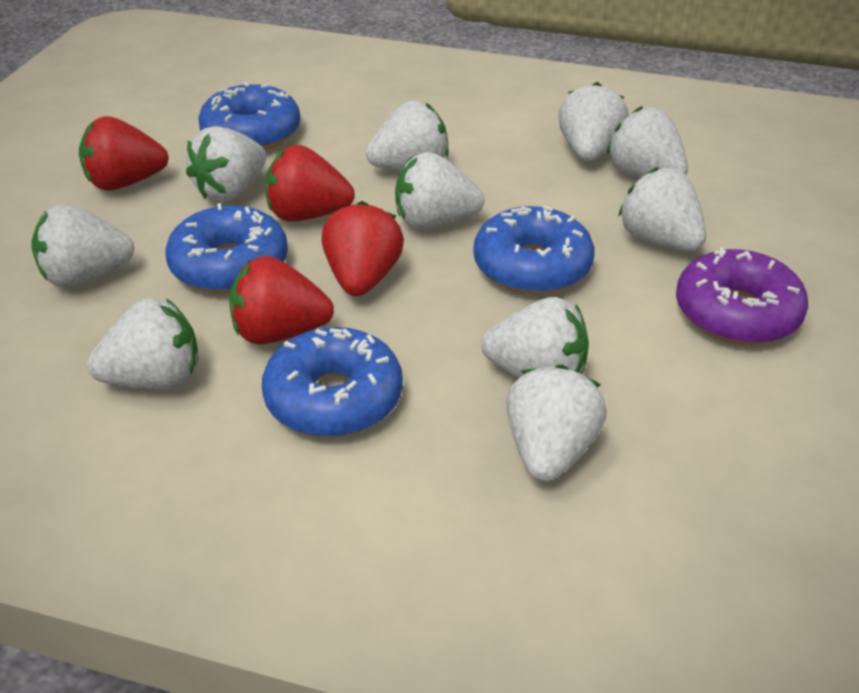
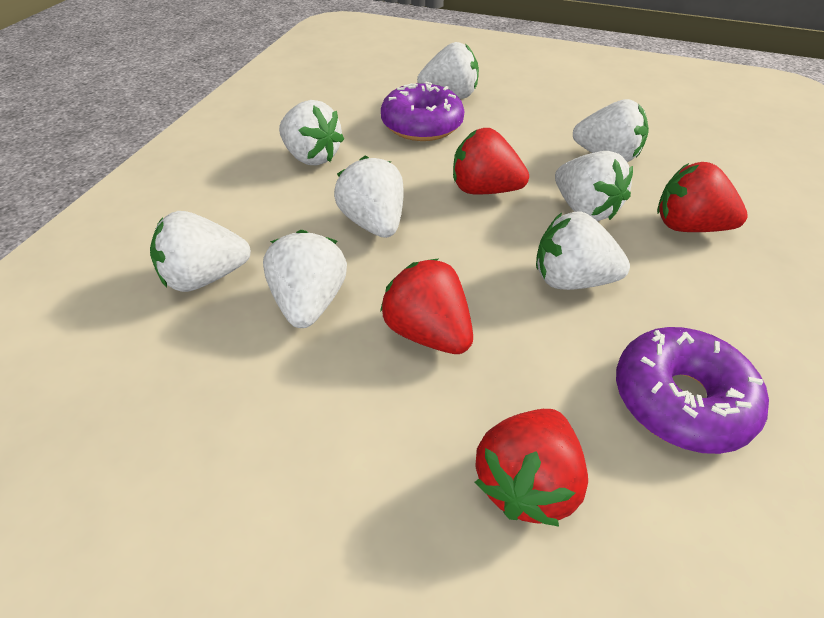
blue donut: 4 -> 0
purple donut: 1 -> 2
white strawberry: 10 -> 8

